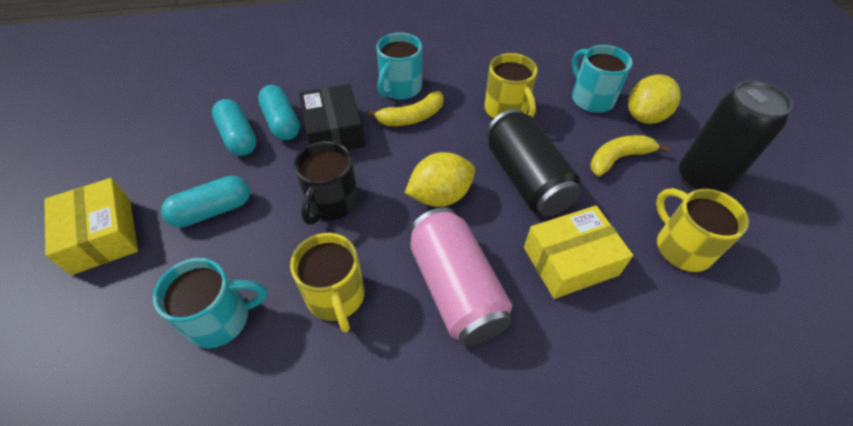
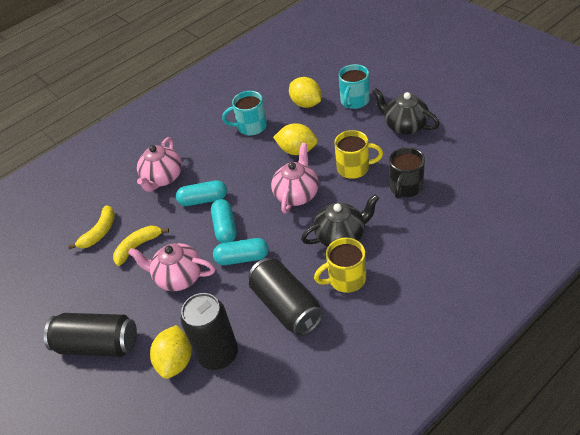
black box: 1 -> 0
black can: 2 -> 3
black teapot: 0 -> 2
pink can: 1 -> 0
pink teapot: 0 -> 3
turquoise mug: 3 -> 2
yellow box: 2 -> 0
yellow lemon: 2 -> 3
yellow mug: 3 -> 2

